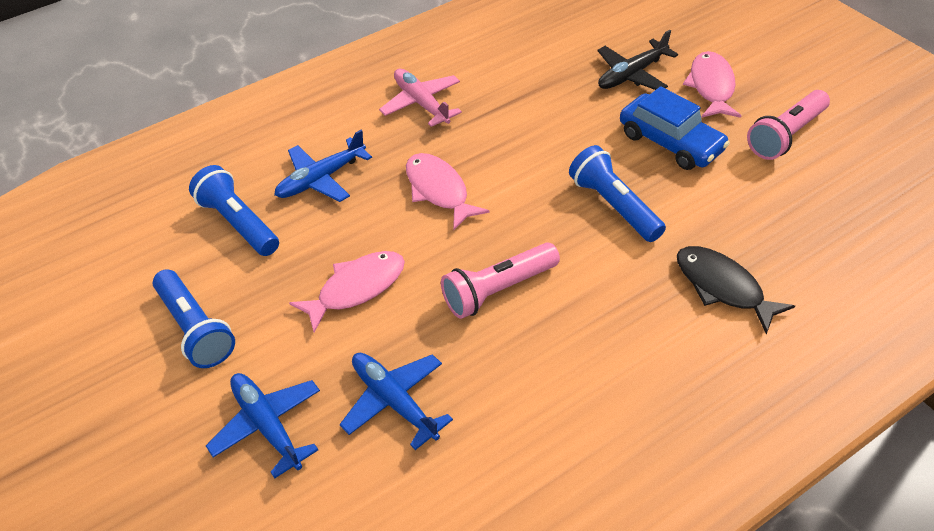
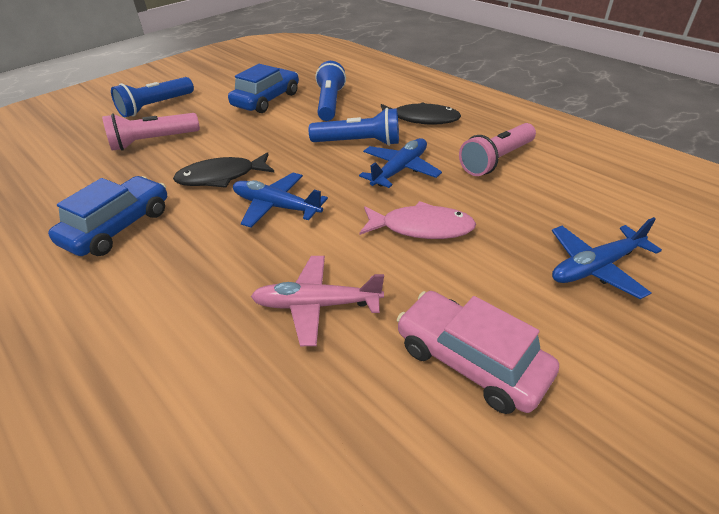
black fish: 1 -> 2
black plane: 1 -> 0
blue car: 1 -> 2
pink car: 0 -> 1
pink fish: 3 -> 1

